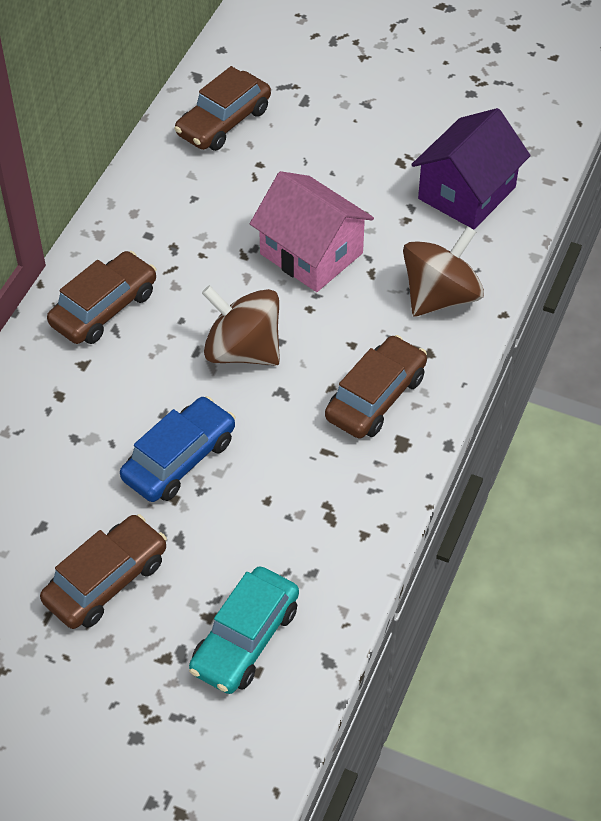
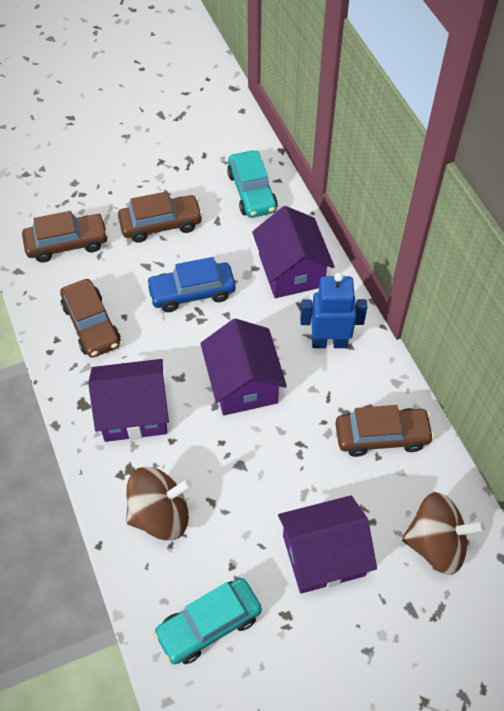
blue robot: 0 -> 1
pink house: 1 -> 0
purple house: 1 -> 4
turquoise car: 1 -> 2

